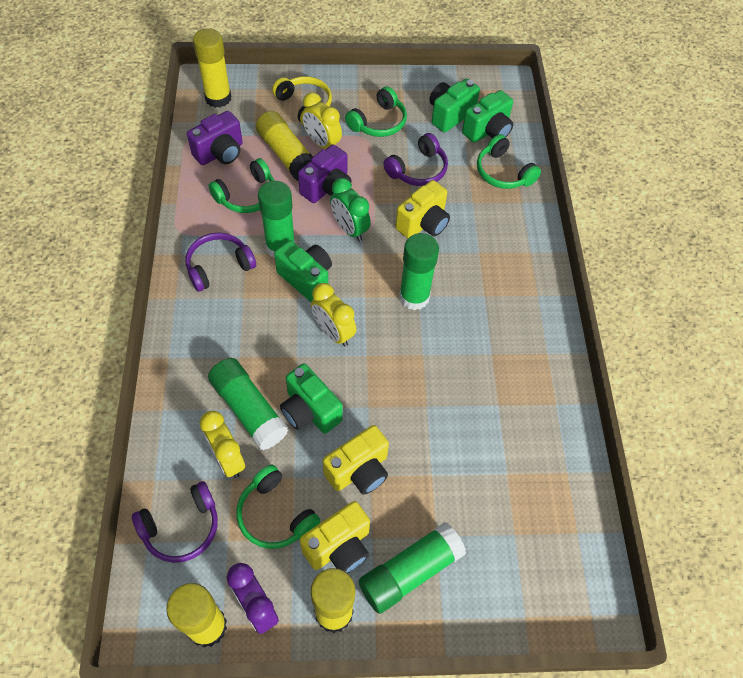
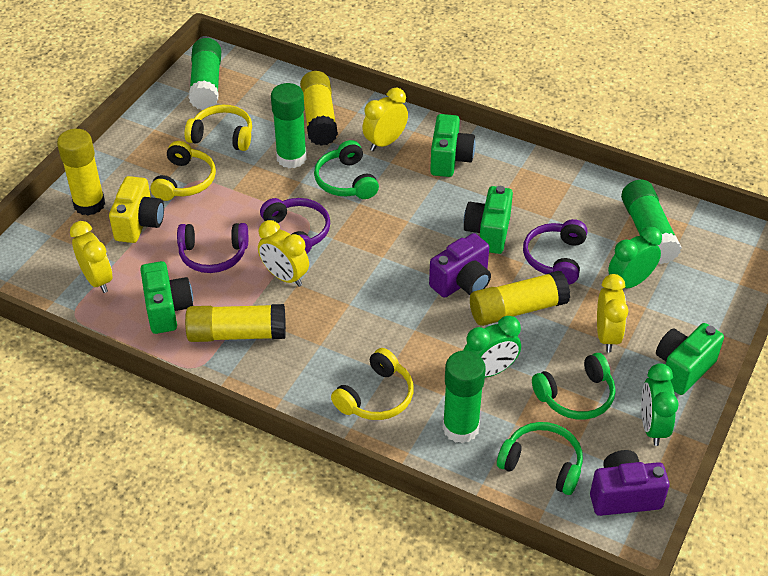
green clock: 1 -> 3
green headphones: 4 -> 3
purple clock: 1 -> 0
yellow camera: 3 -> 1
yellow clock: 3 -> 4
yellow headphones: 1 -> 3

